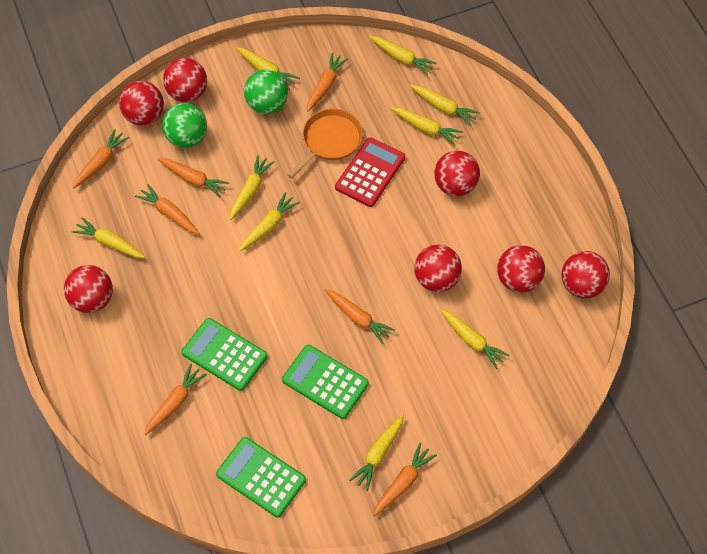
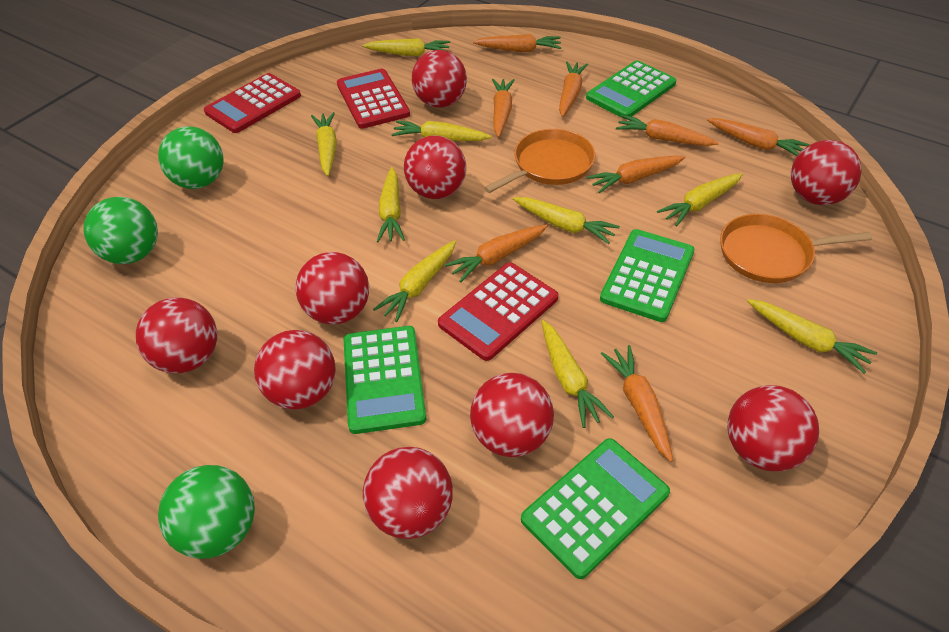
green ball: 2 -> 3
green calculator: 3 -> 4
orange carrot: 7 -> 8
orange pan: 1 -> 2
red ball: 7 -> 9
red calculator: 1 -> 3

